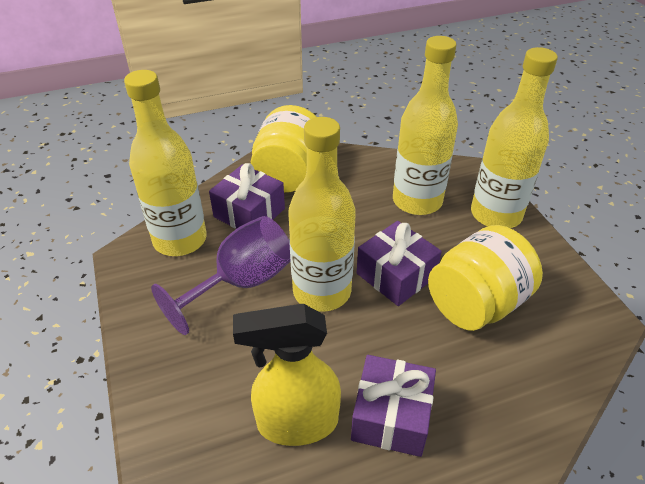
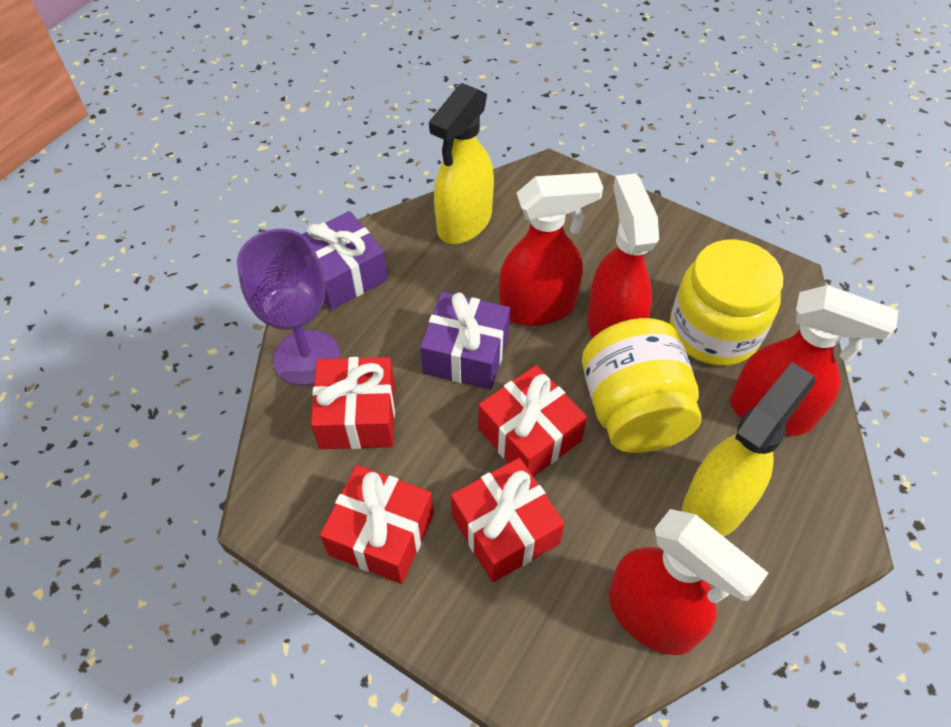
purple gift: 3 -> 2
red gift: 0 -> 4
red spray bottle: 0 -> 4
yellow bottle: 4 -> 0
yellow spray bottle: 1 -> 2

